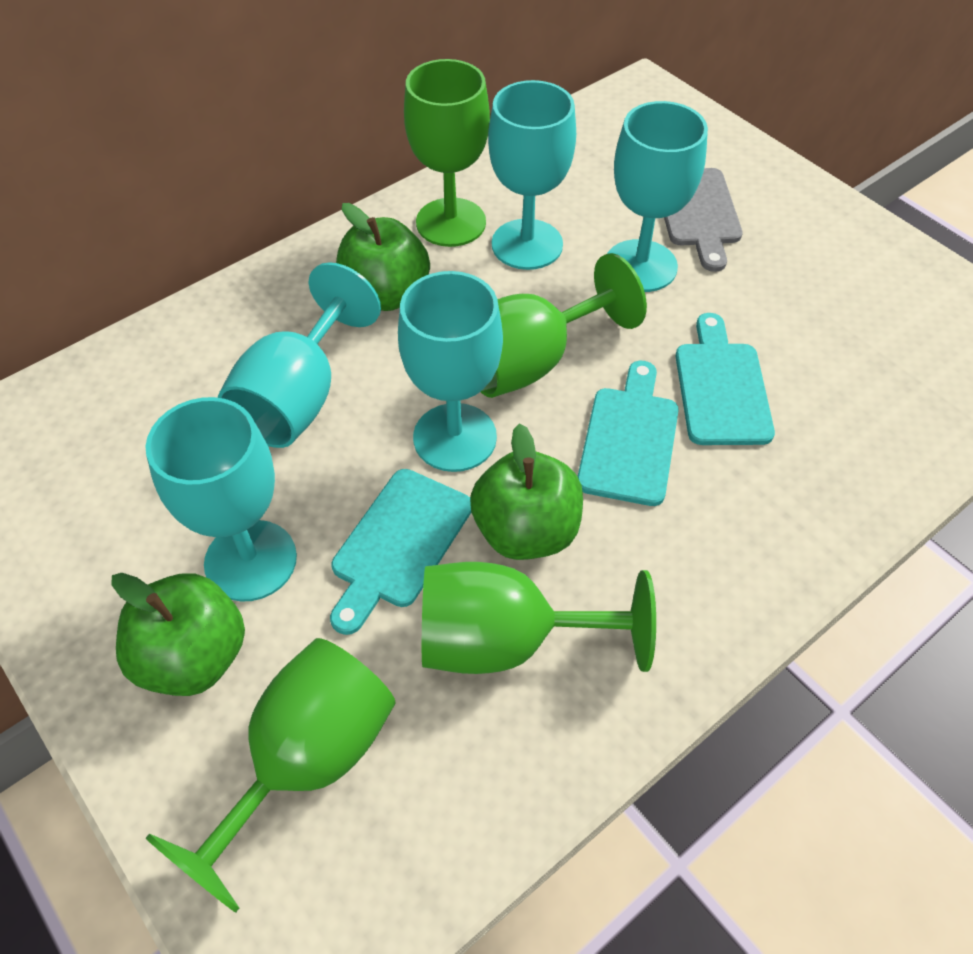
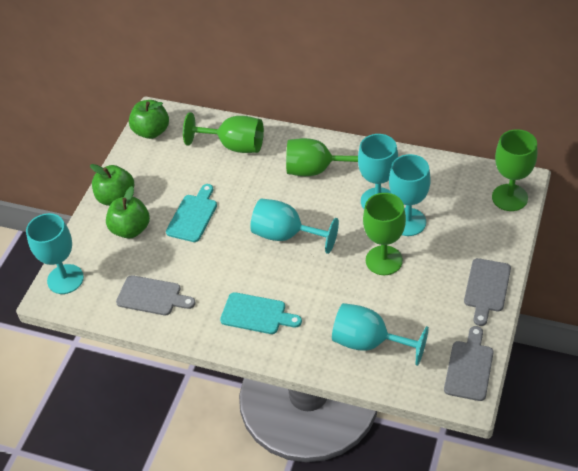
grey cutting board: 1 -> 3
turquoise cutting board: 3 -> 2

